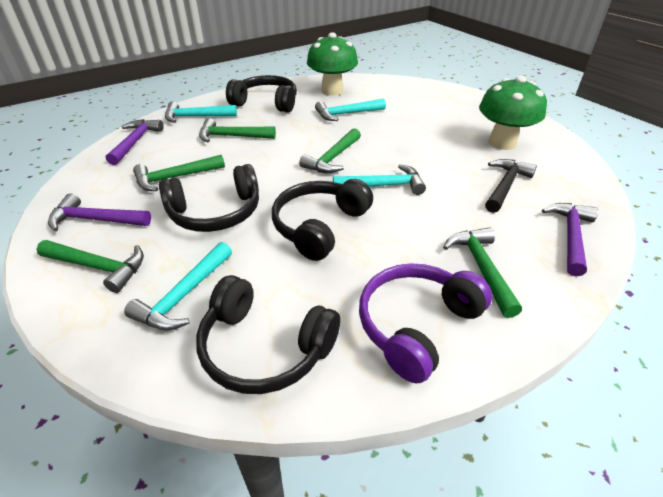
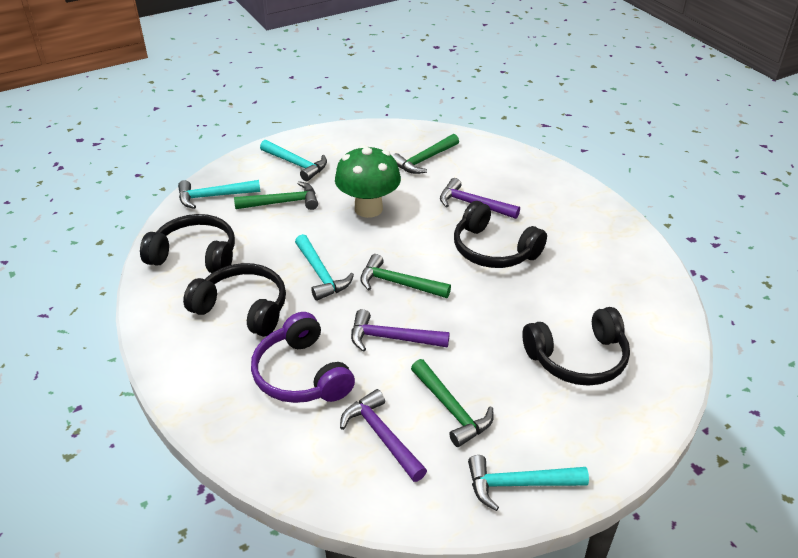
black hammer: 1 -> 0
green hammer: 5 -> 4
green mushroom: 2 -> 1

